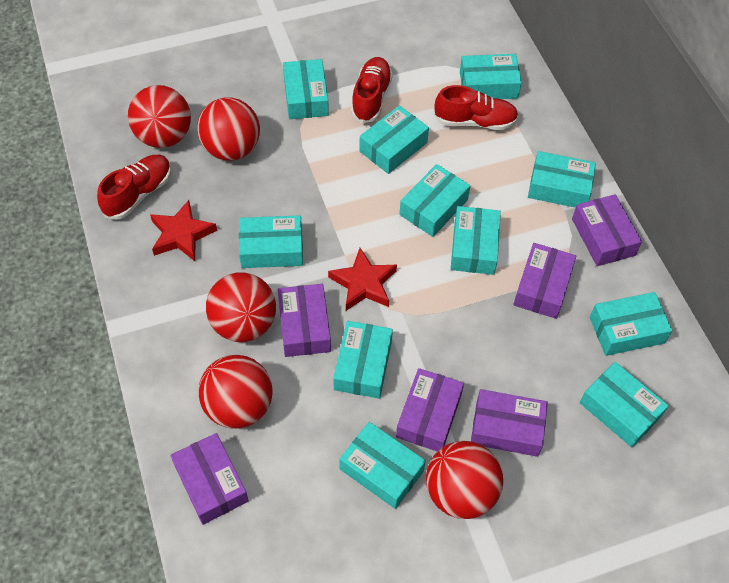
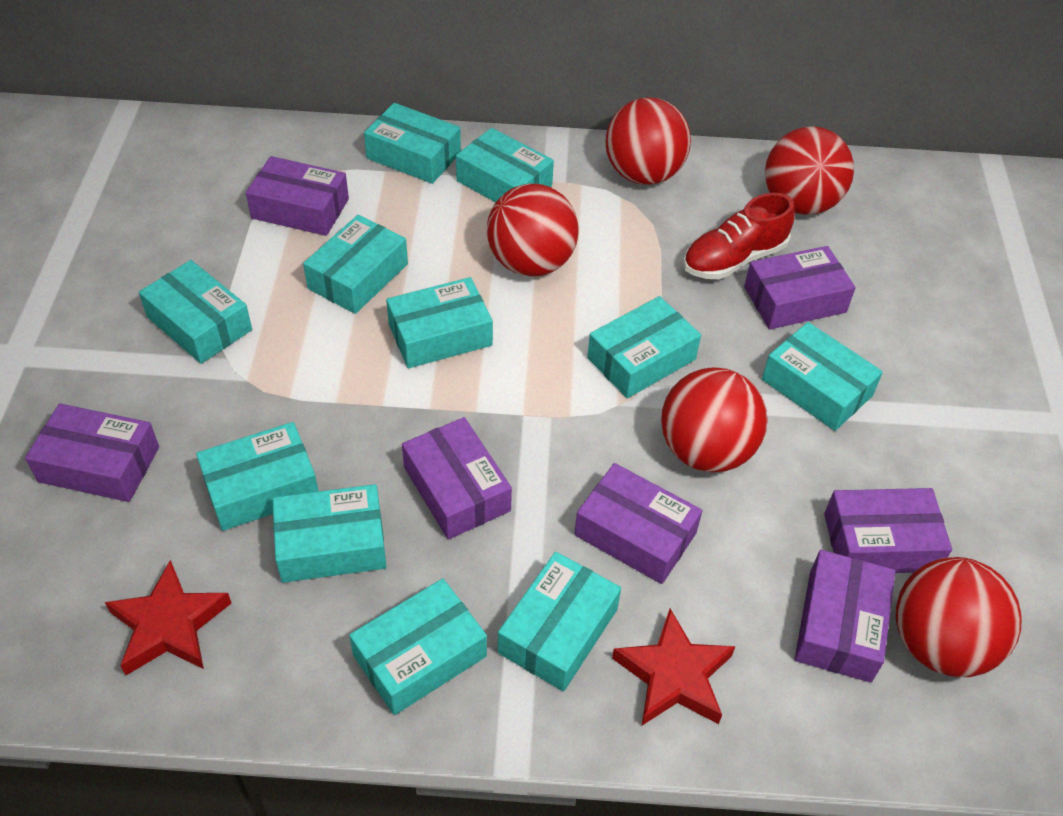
purple box: 6 -> 7
red shoe: 3 -> 1

